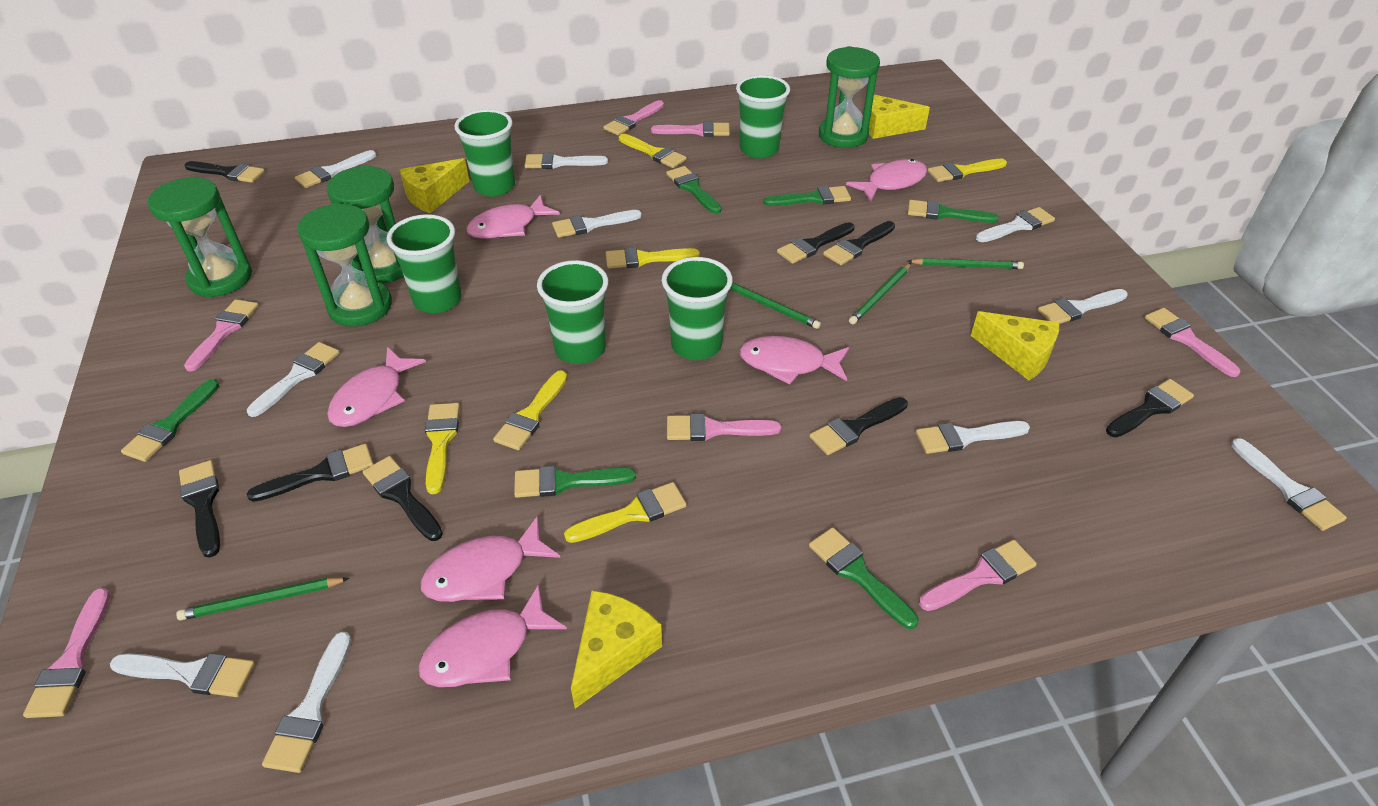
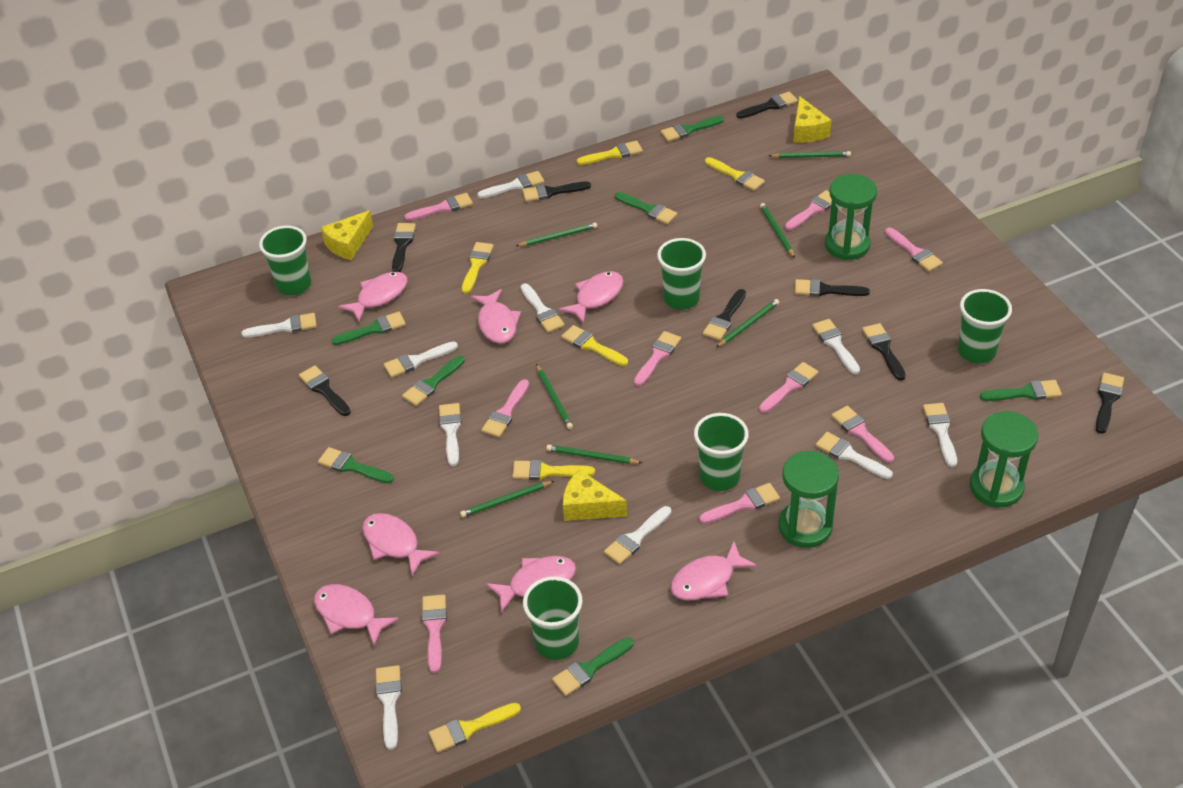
green brush: 6 -> 7
green hourglass: 4 -> 3
green pencil: 4 -> 7
pink brush: 7 -> 9
pink fish: 6 -> 7
yellow cheese: 4 -> 3

